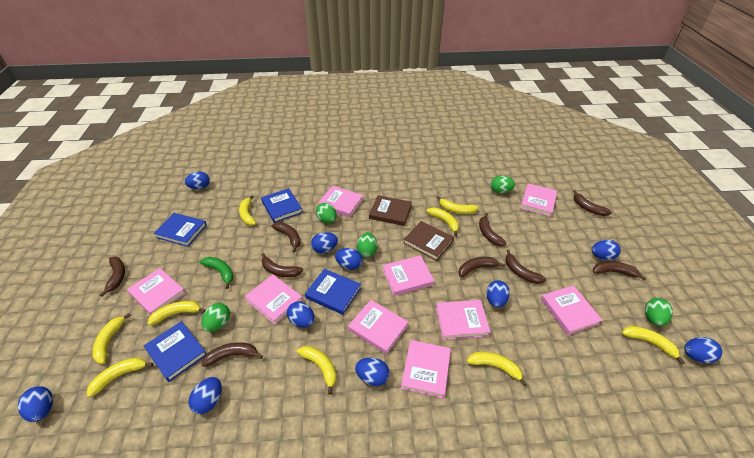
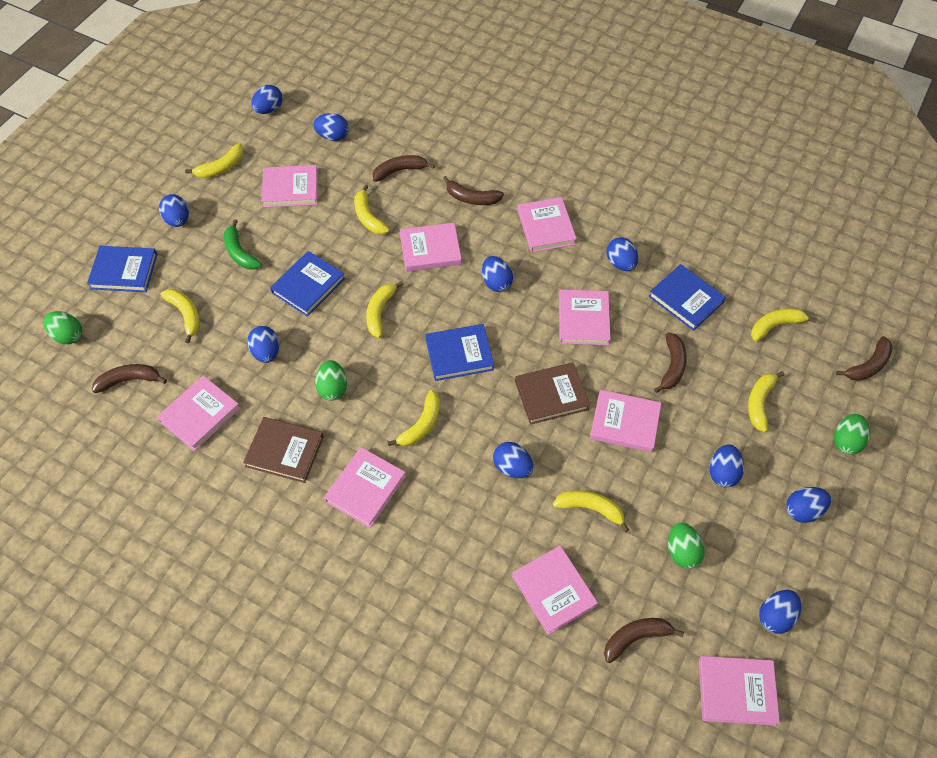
brown banana: 9 -> 6
green egg: 5 -> 4
yellow banana: 9 -> 8

